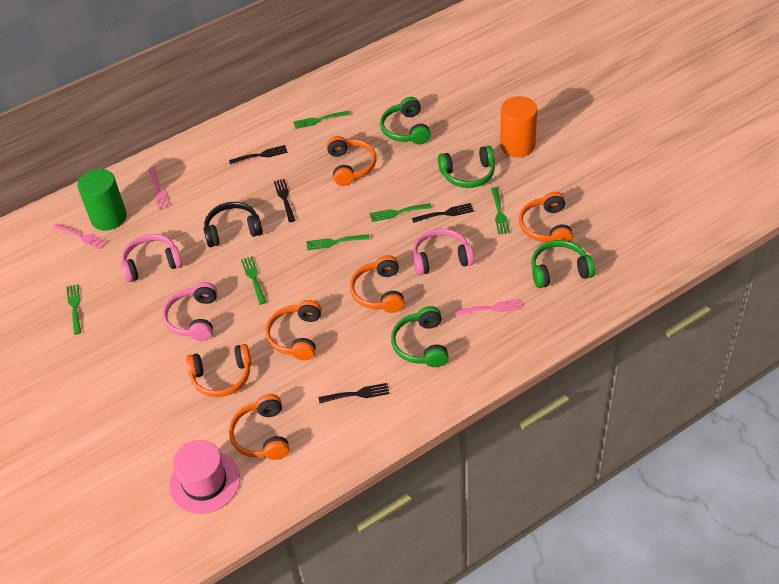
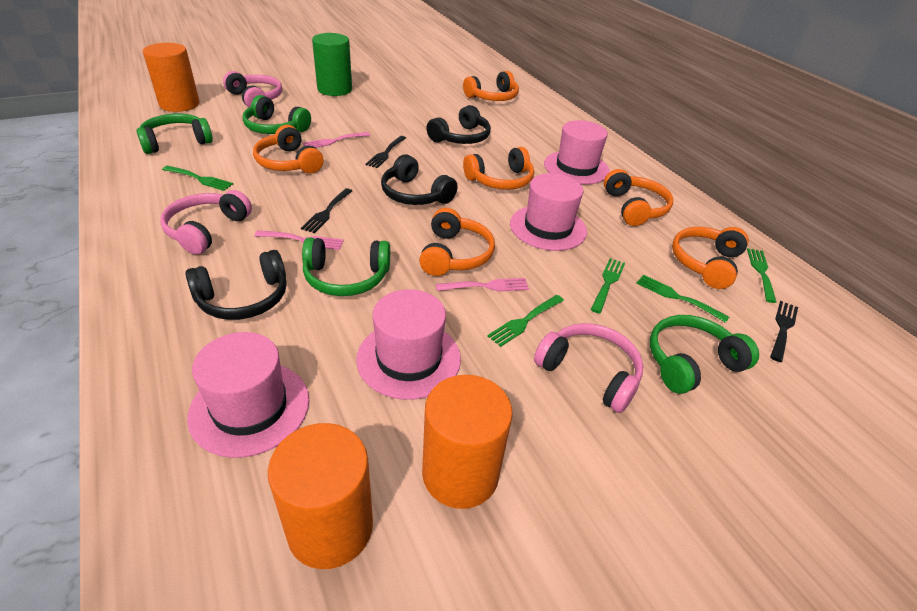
black fork: 4 -> 3
black headphones: 1 -> 3
green fork: 6 -> 5
orange cylinder: 1 -> 3
pink hat: 1 -> 4

